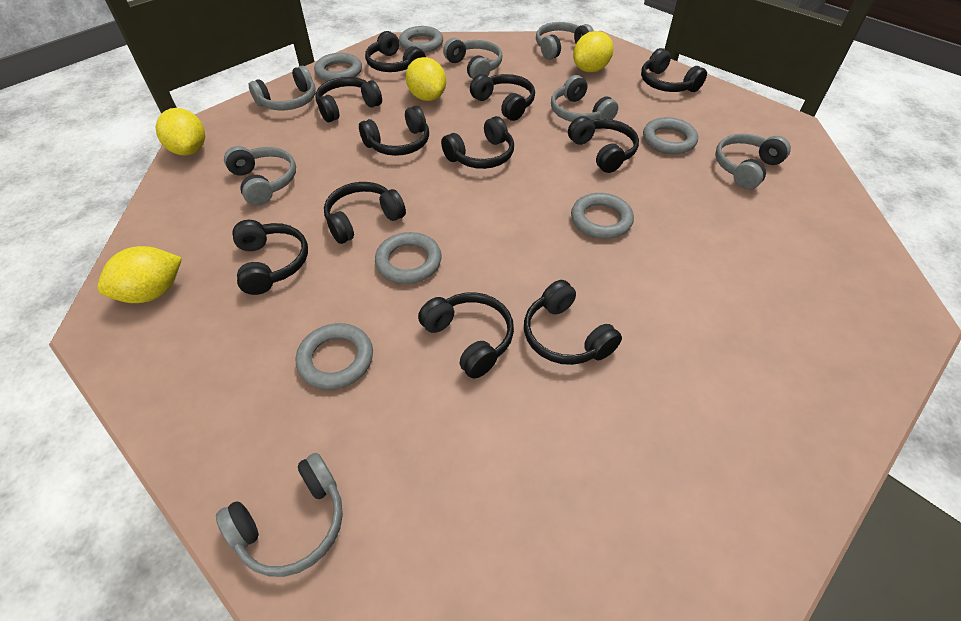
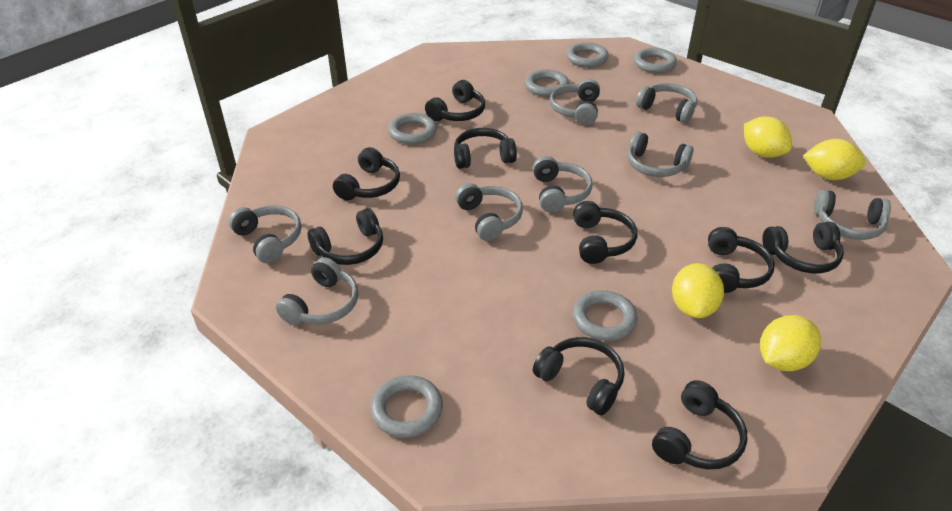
black headphones: 11 -> 9
grey headphones: 7 -> 8

